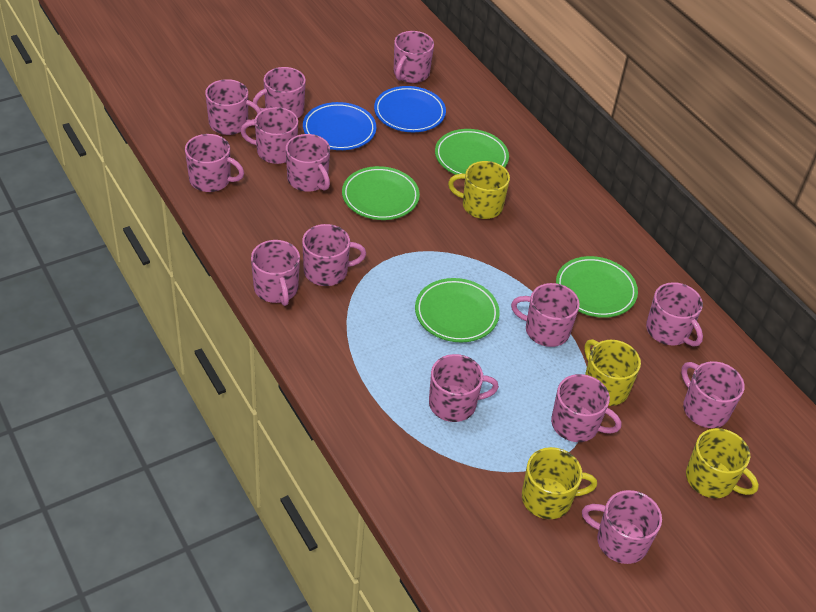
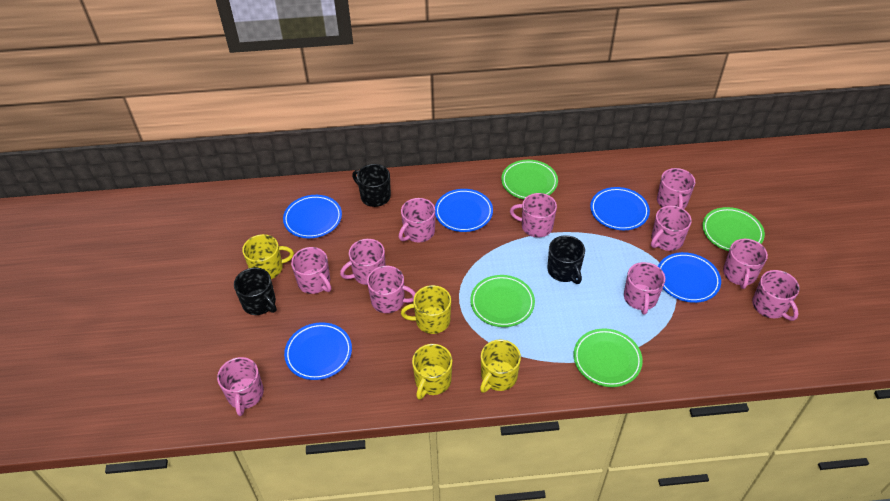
black mug: 0 -> 3
blue plate: 2 -> 5
pink mug: 14 -> 11

